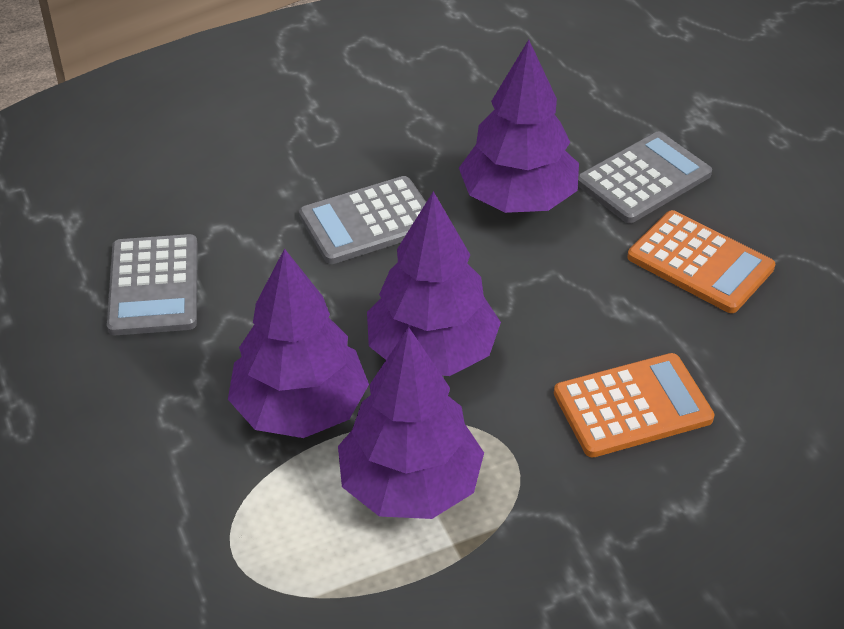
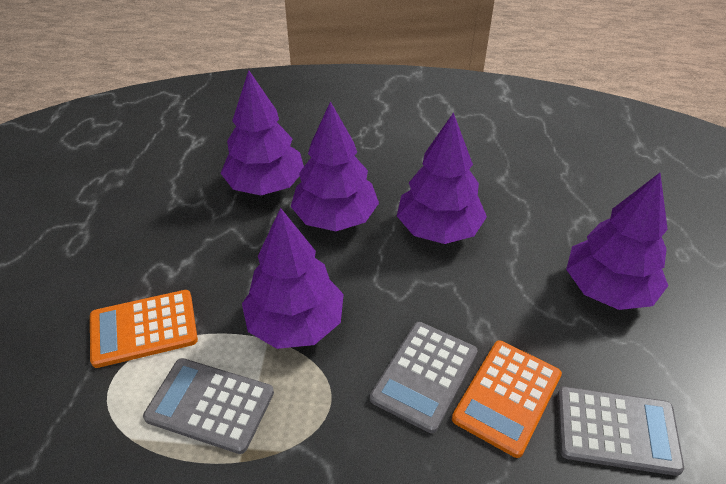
purple tree: 4 -> 5

